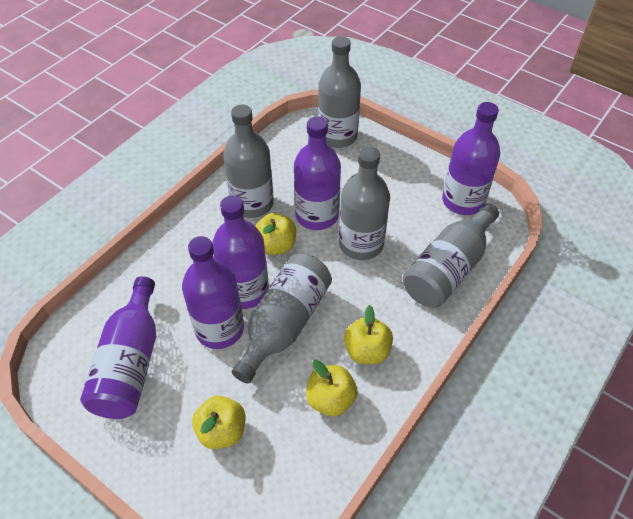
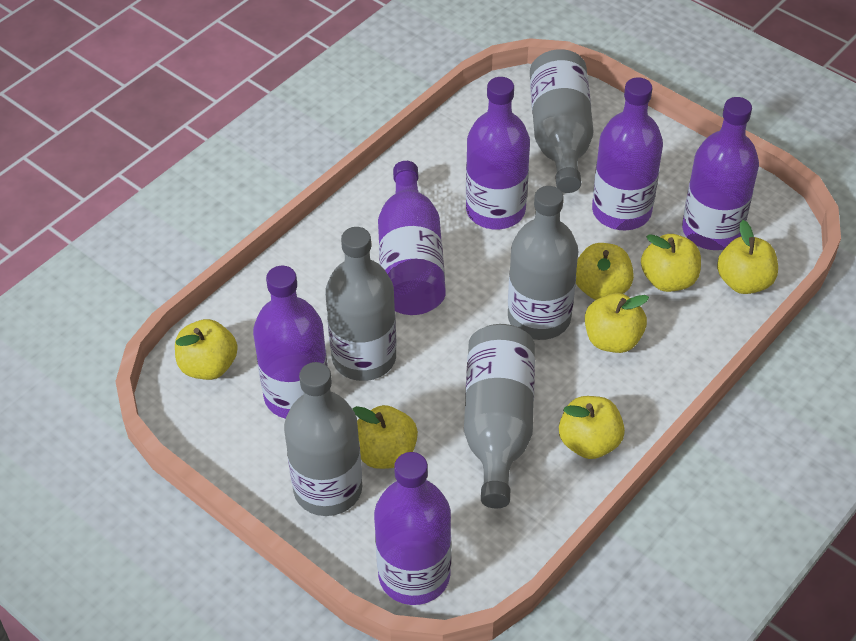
purple bottle: 5 -> 6
yellow apple: 4 -> 7

